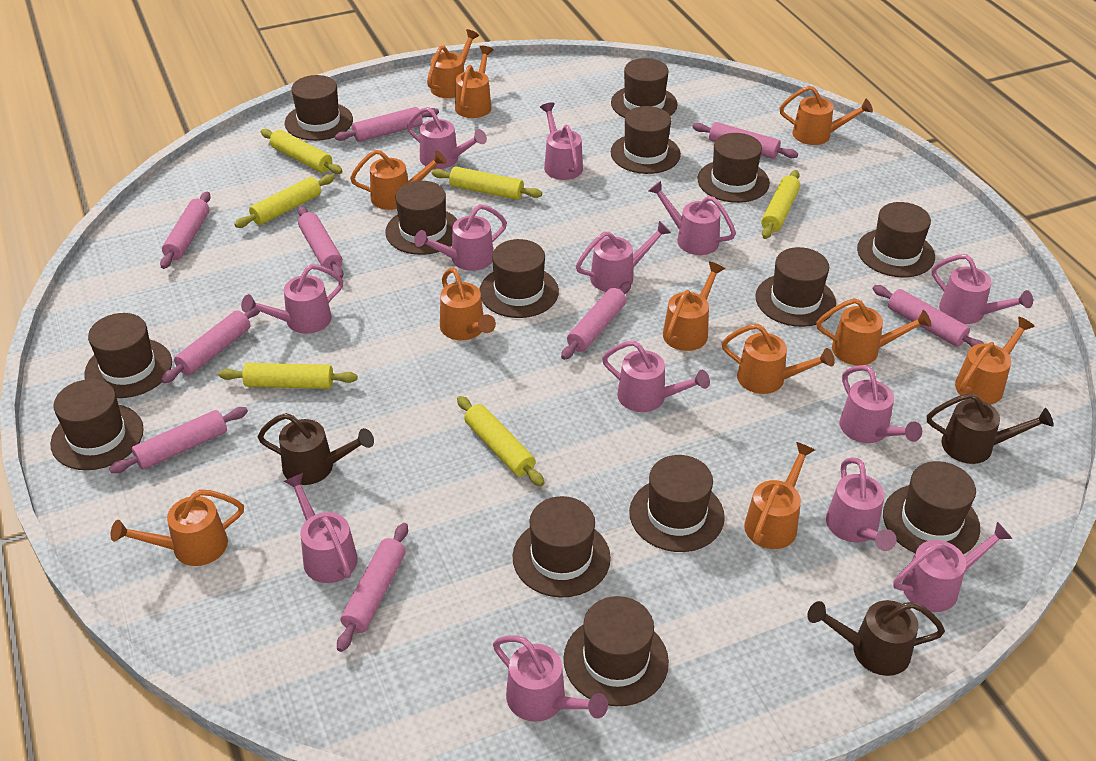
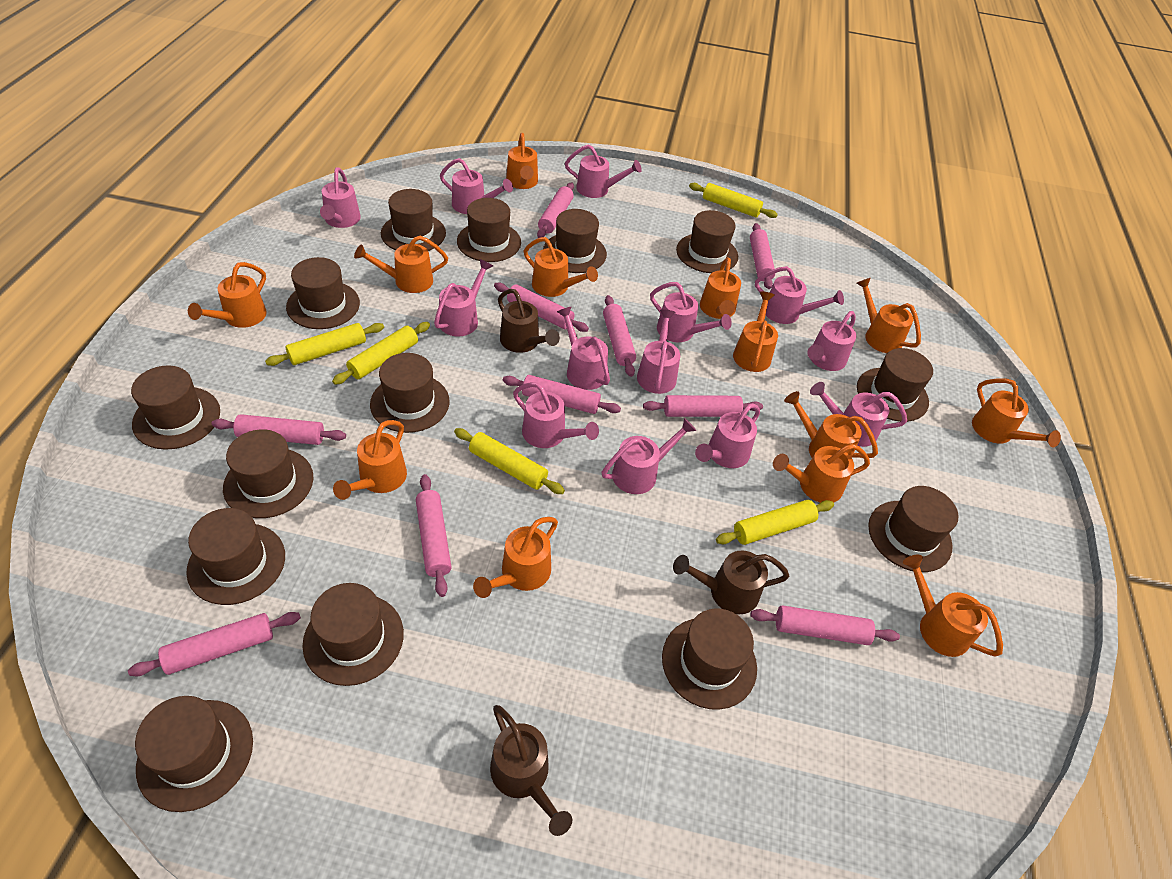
orange watering can: 11 -> 13
pink rolling pin: 9 -> 10
yellow rolling pin: 6 -> 5

